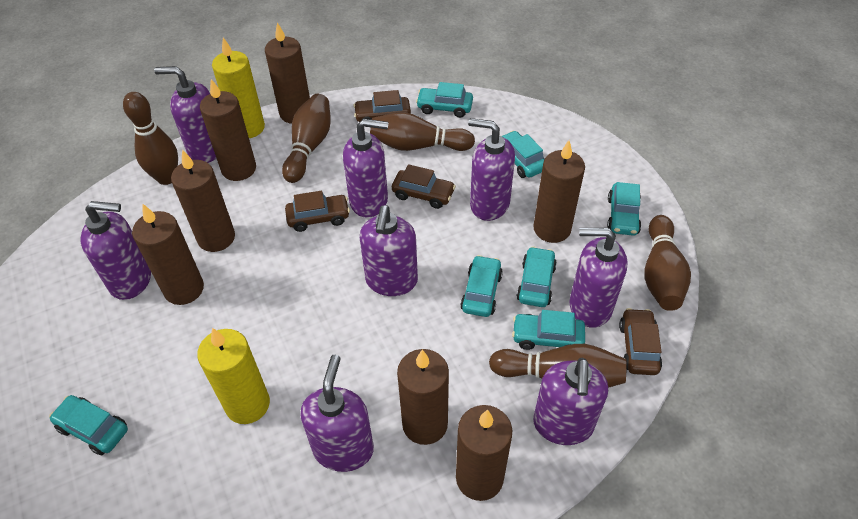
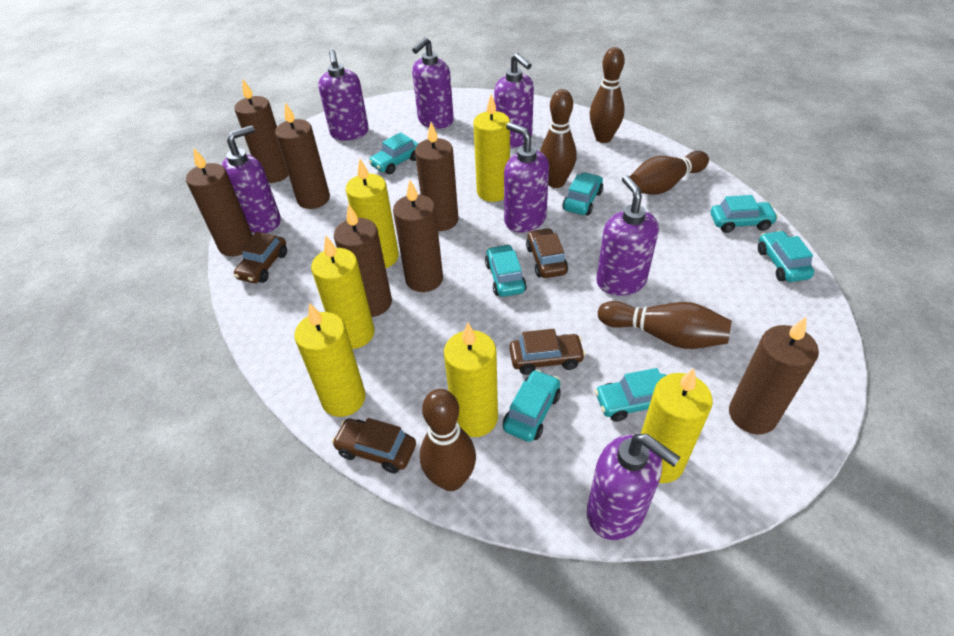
purple soap dispenser: 8 -> 7
yellow candle: 2 -> 6

